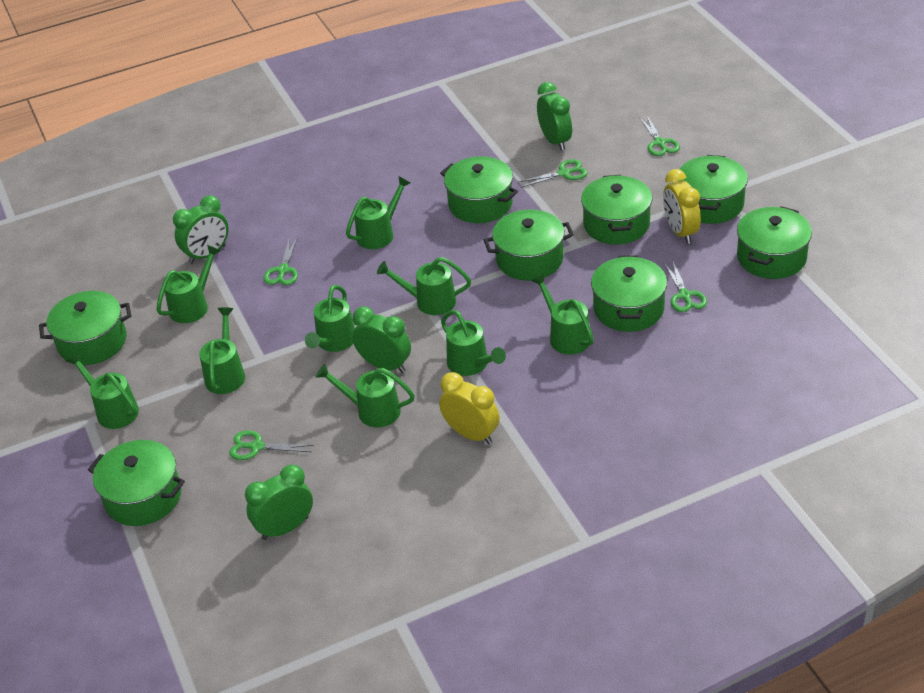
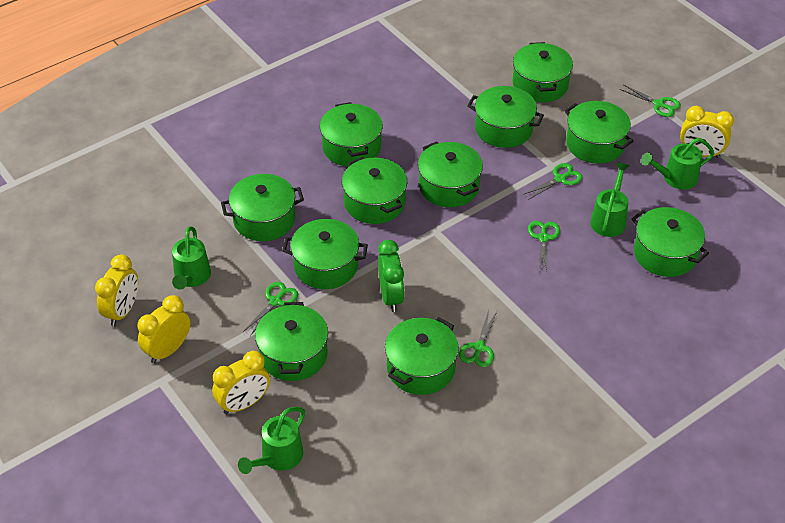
green clock: 4 -> 1
green pot: 8 -> 11
green watering can: 9 -> 4
yellow clock: 2 -> 4

